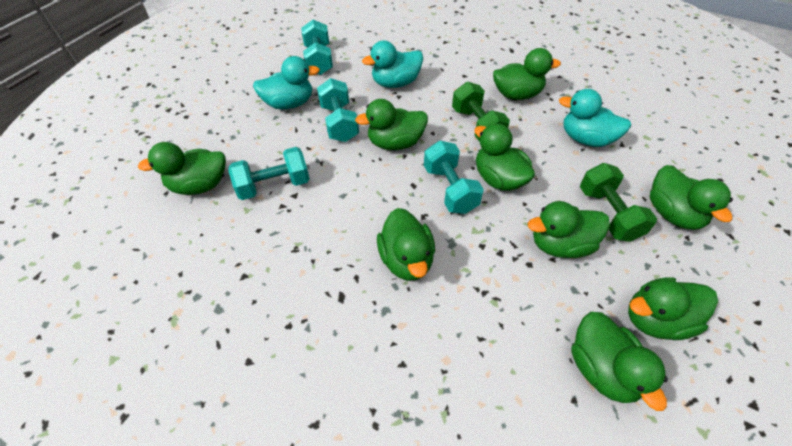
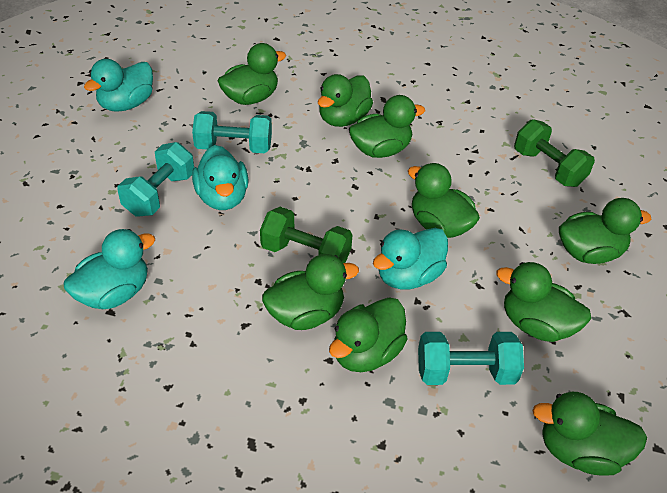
turquoise duck: 3 -> 4
turquoise dumbbell: 4 -> 3

